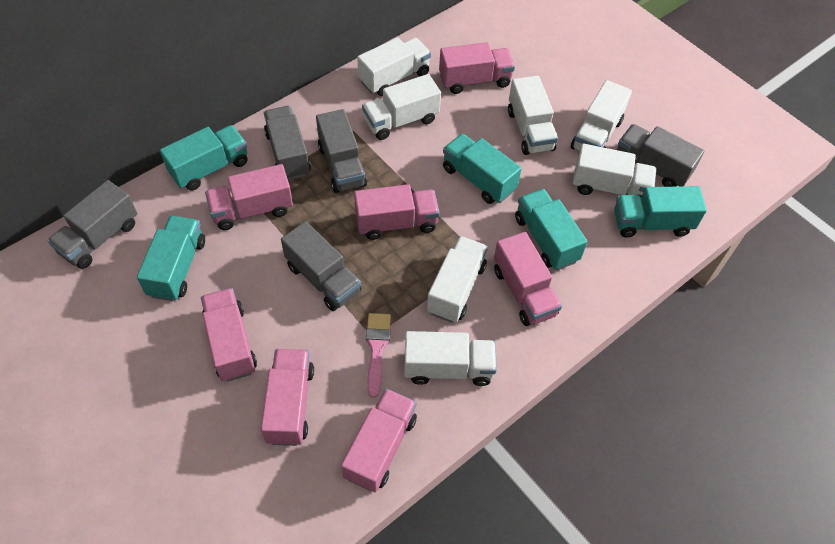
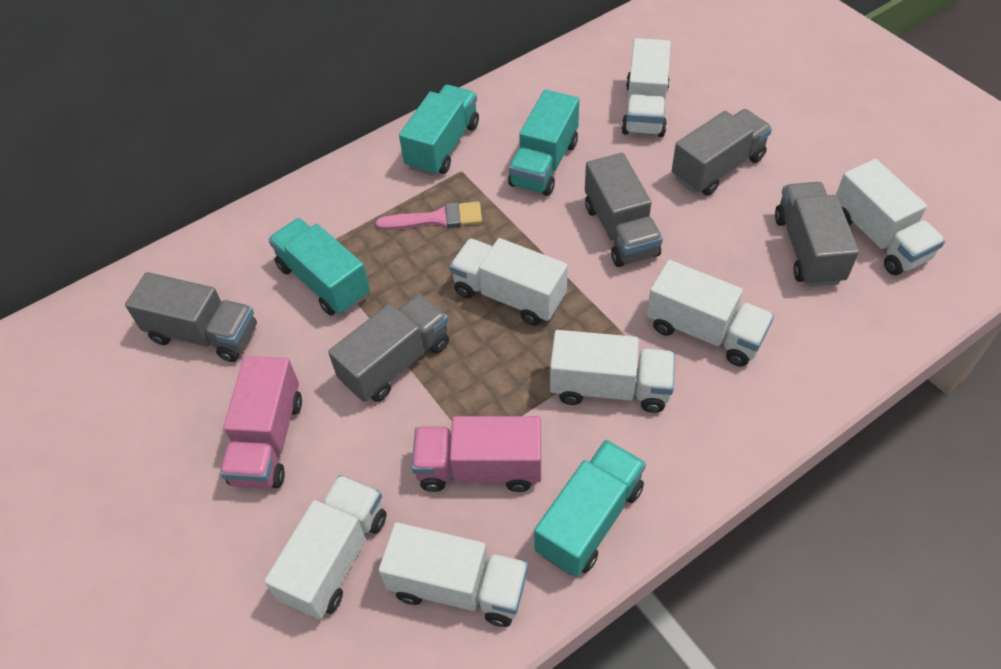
pink truck: 7 -> 2
turquoise truck: 5 -> 4

